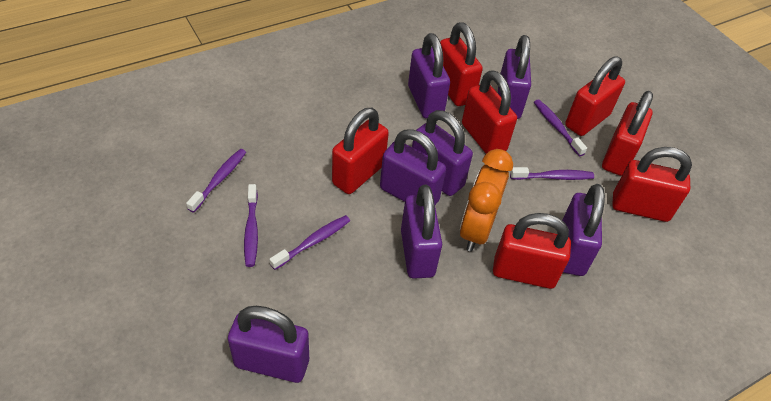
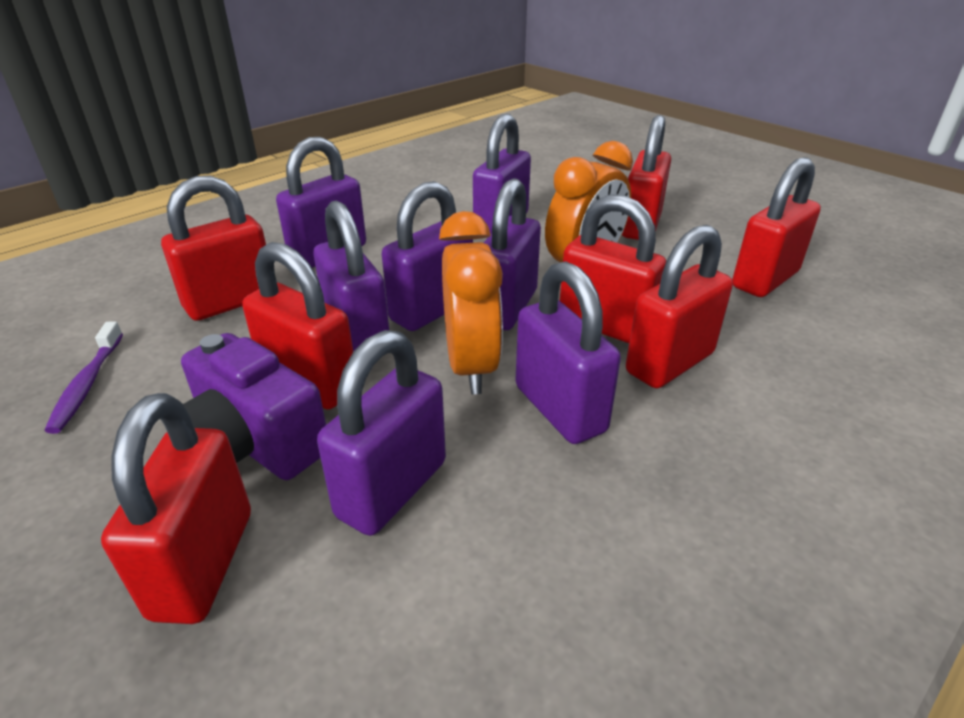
orange clock: 1 -> 2
purple camera: 0 -> 1
purple toothbrush: 5 -> 1

